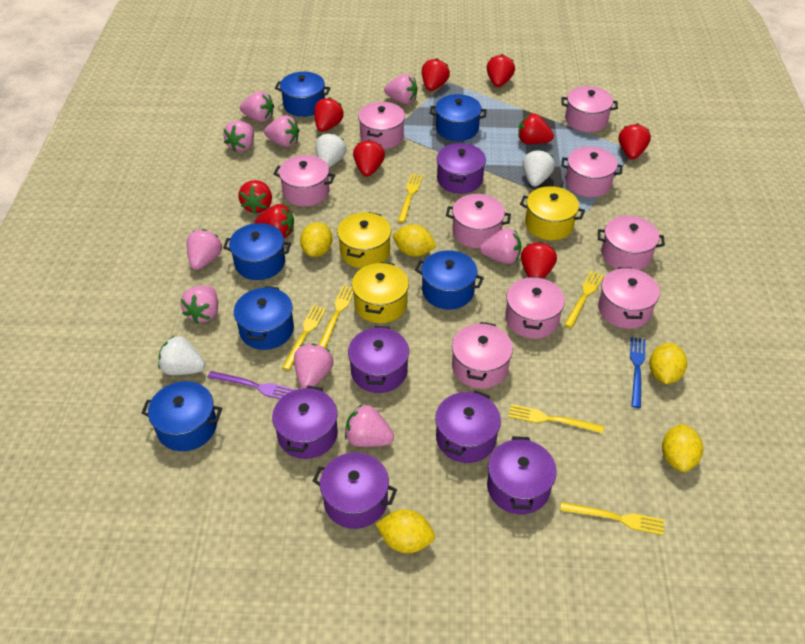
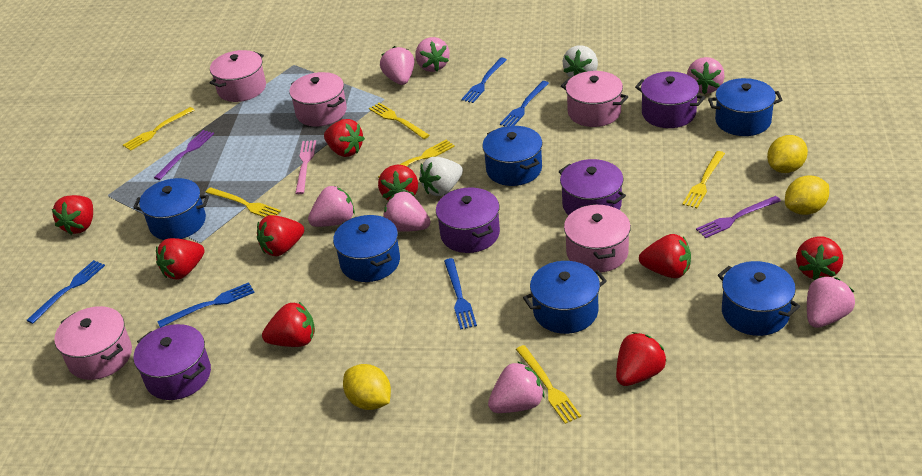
blue fork: 1 -> 5
pink fork: 0 -> 1
pink pot: 9 -> 5
pink strawberry: 9 -> 7
purple fork: 1 -> 2
purple pot: 6 -> 4
white strawberry: 3 -> 2
yellow lemon: 5 -> 3
yellow pot: 3 -> 0

